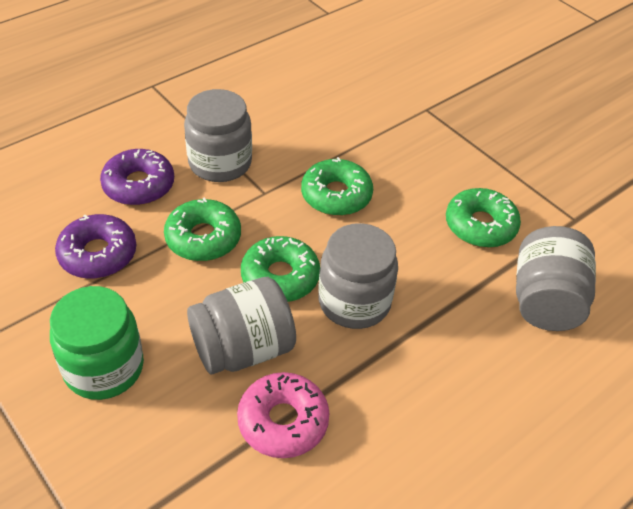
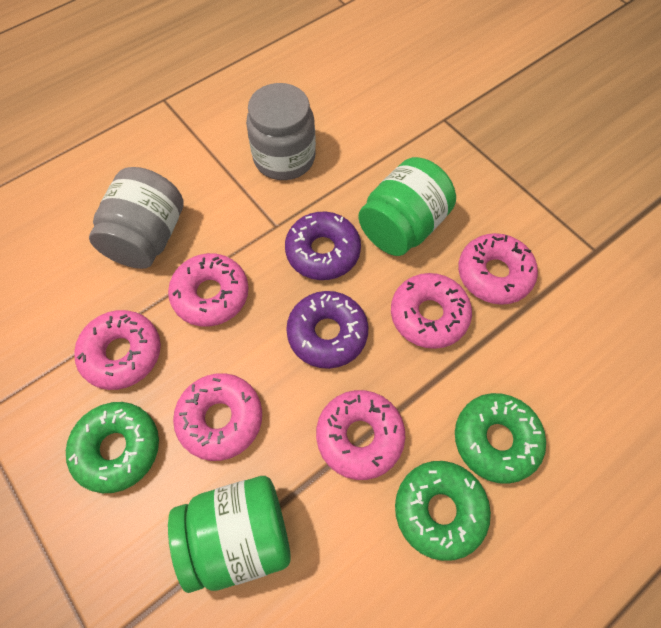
green donut: 4 -> 3
green jar: 1 -> 2
grey jar: 4 -> 2
pink donut: 1 -> 6

